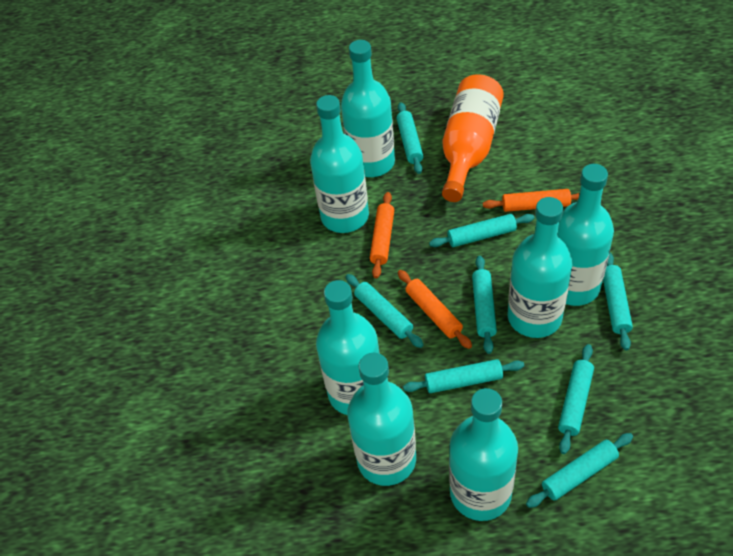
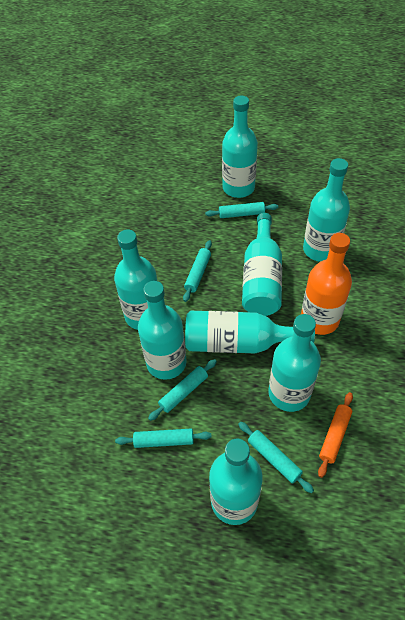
orange rolling pin: 3 -> 1
turquoise bottle: 7 -> 8
turquoise rolling pin: 8 -> 5

